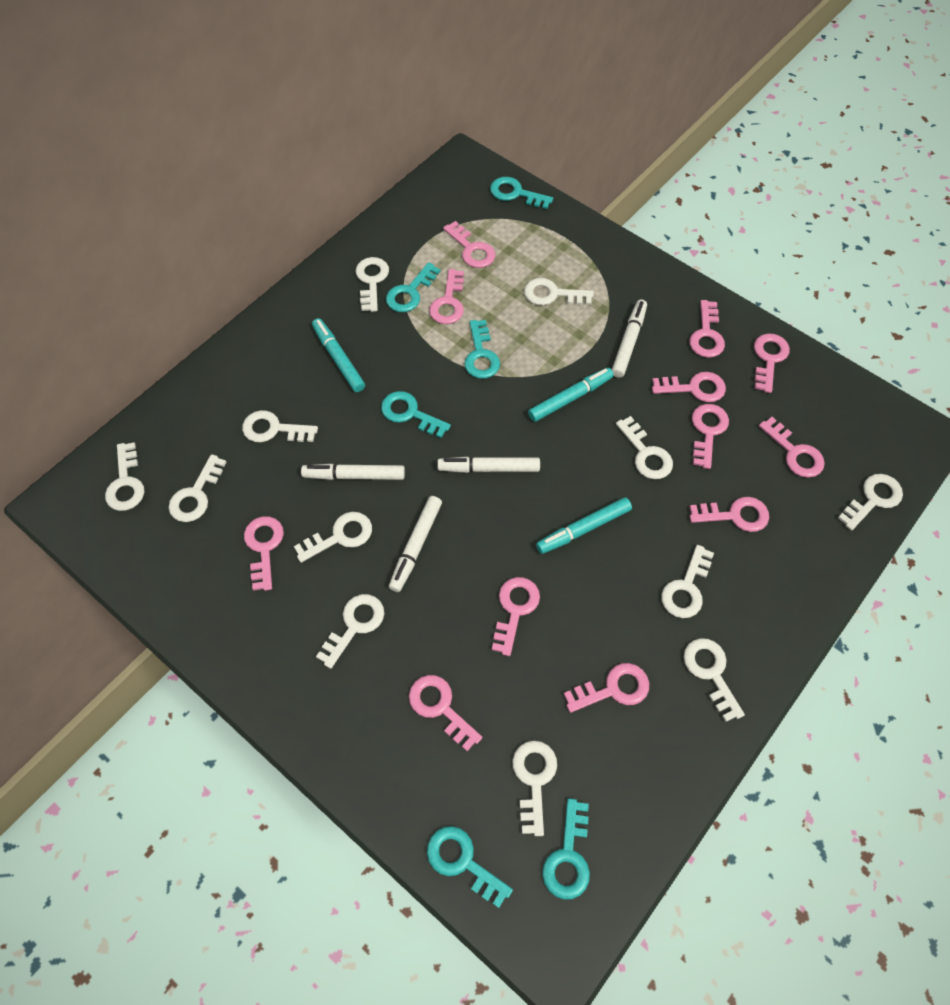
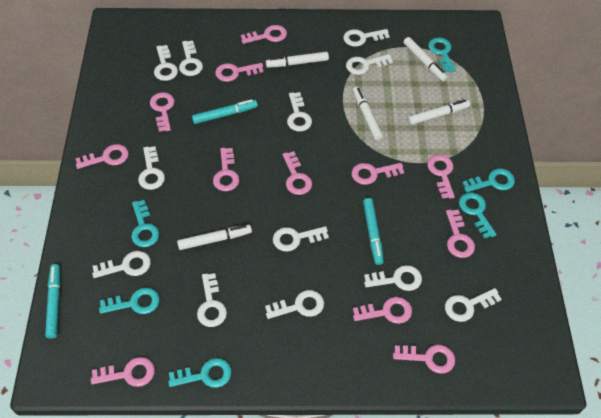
white marker: 4 -> 5

